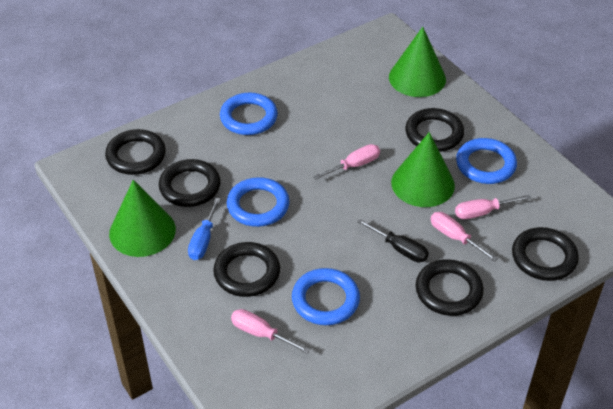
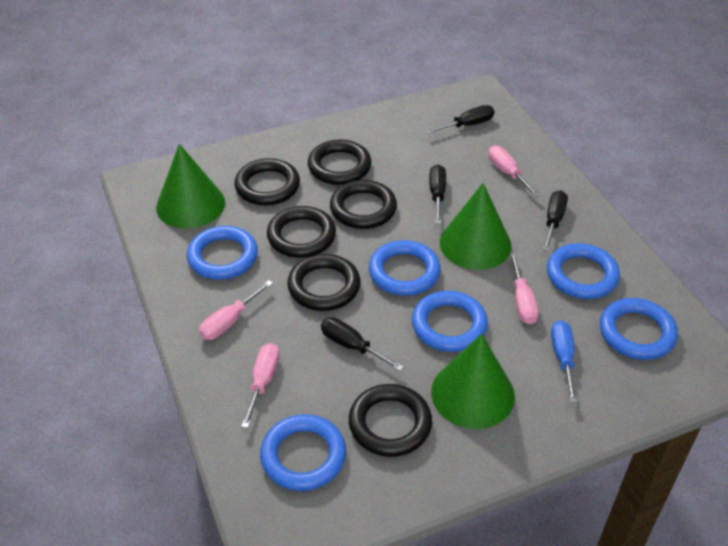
black screwdriver: 1 -> 4
blue ring: 4 -> 6

